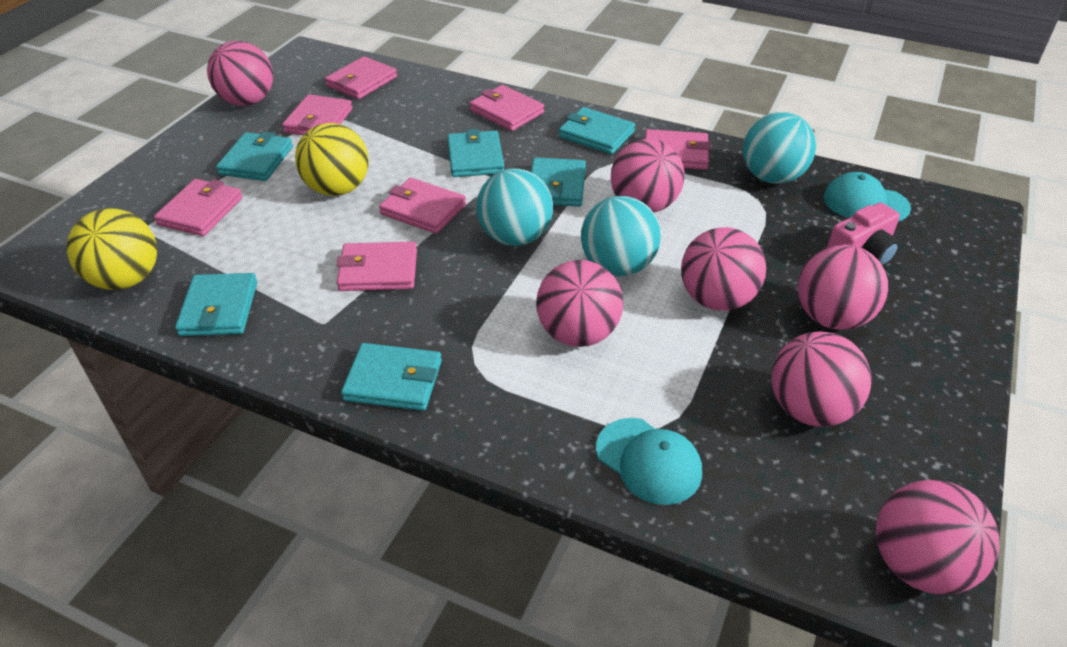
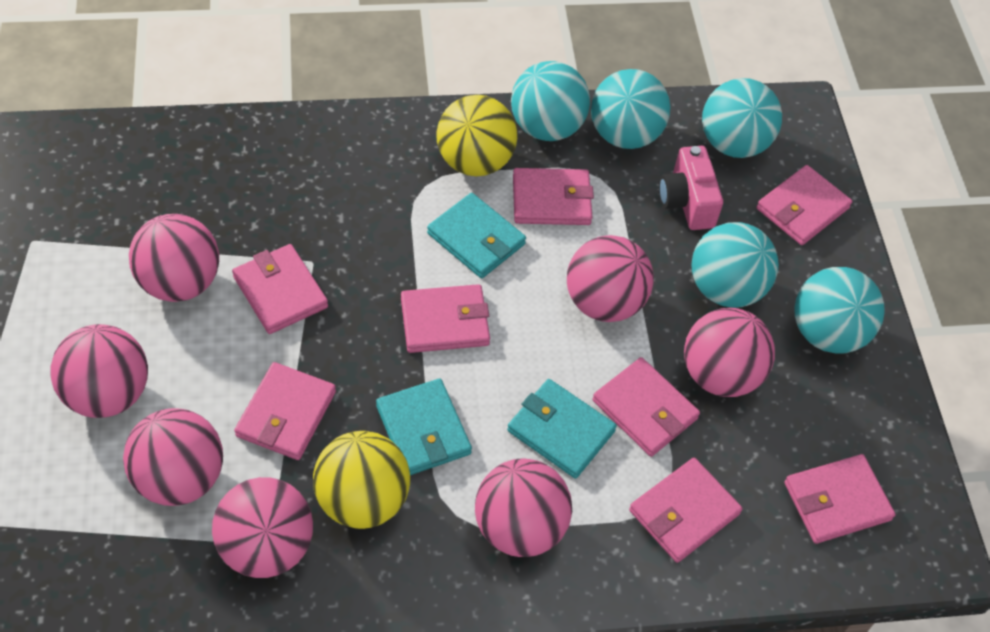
pink wallet: 7 -> 8
turquoise ball: 3 -> 5
turquoise cap: 2 -> 0
turquoise wallet: 6 -> 3

